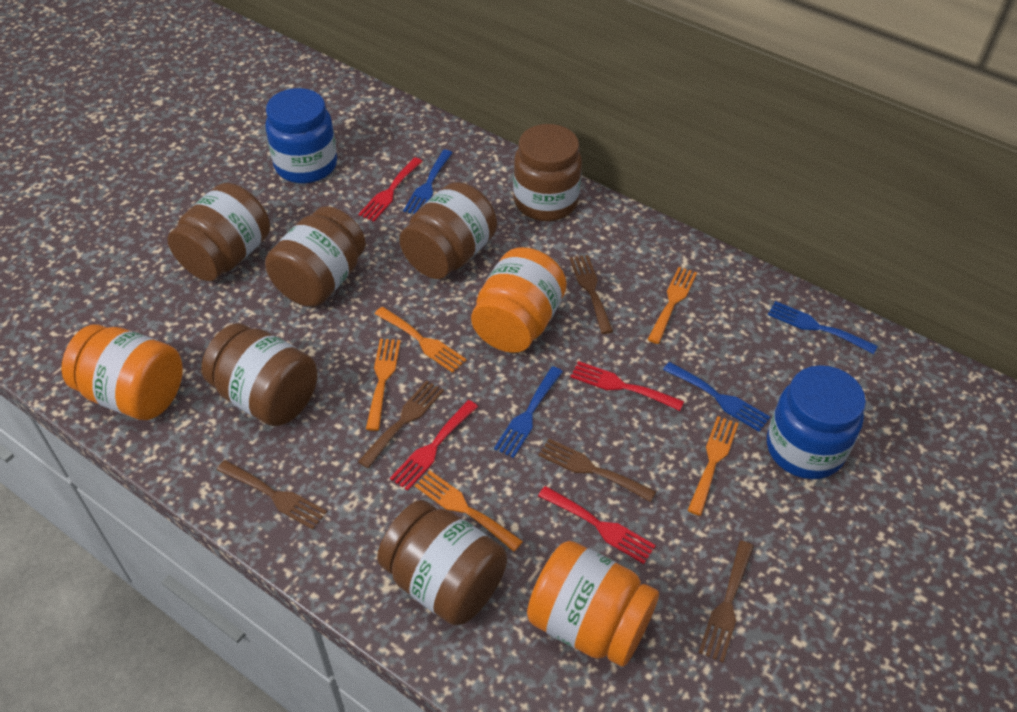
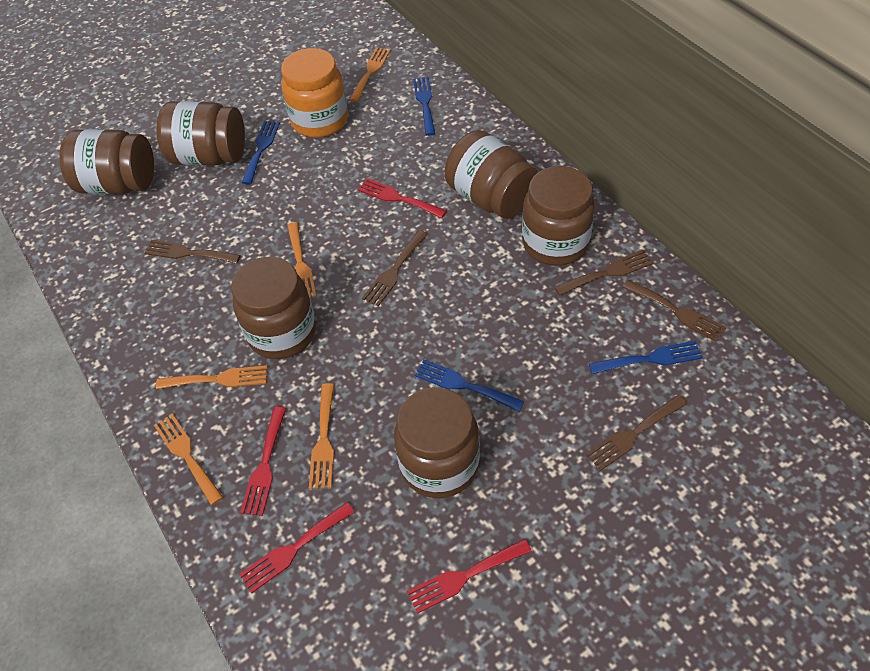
blue jar: 2 -> 0
orange jar: 3 -> 1

